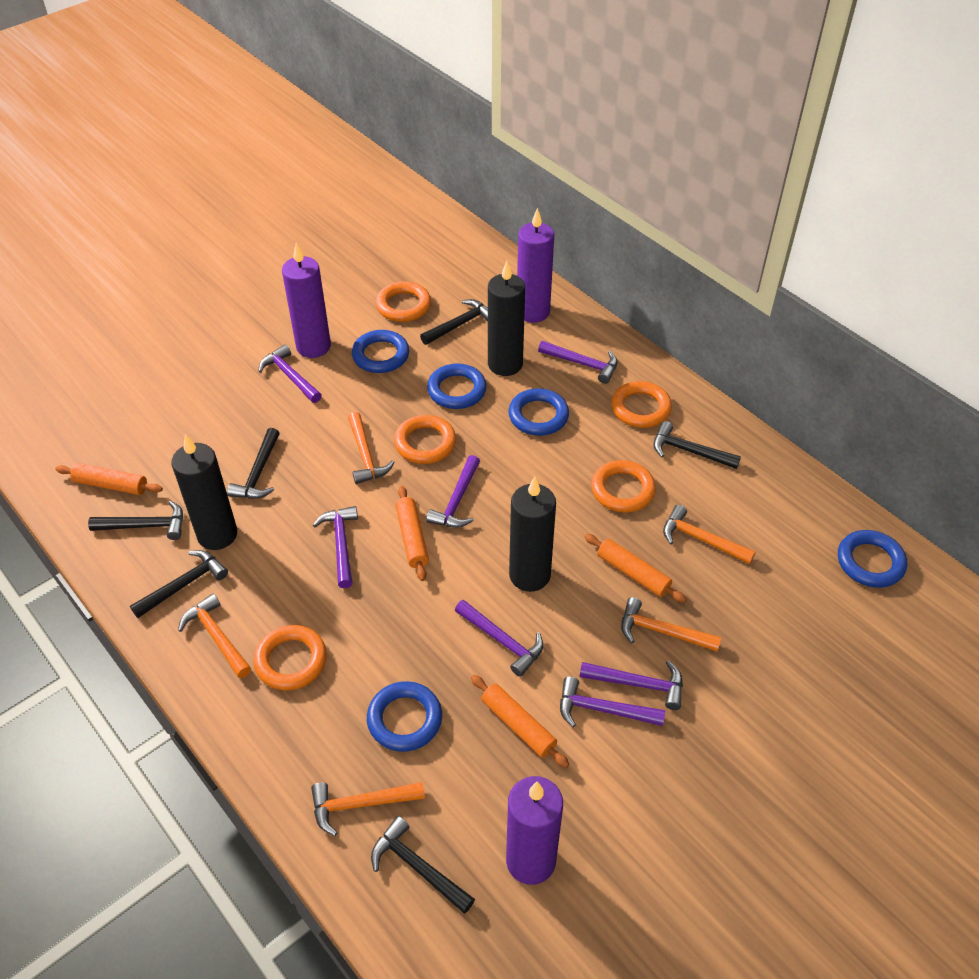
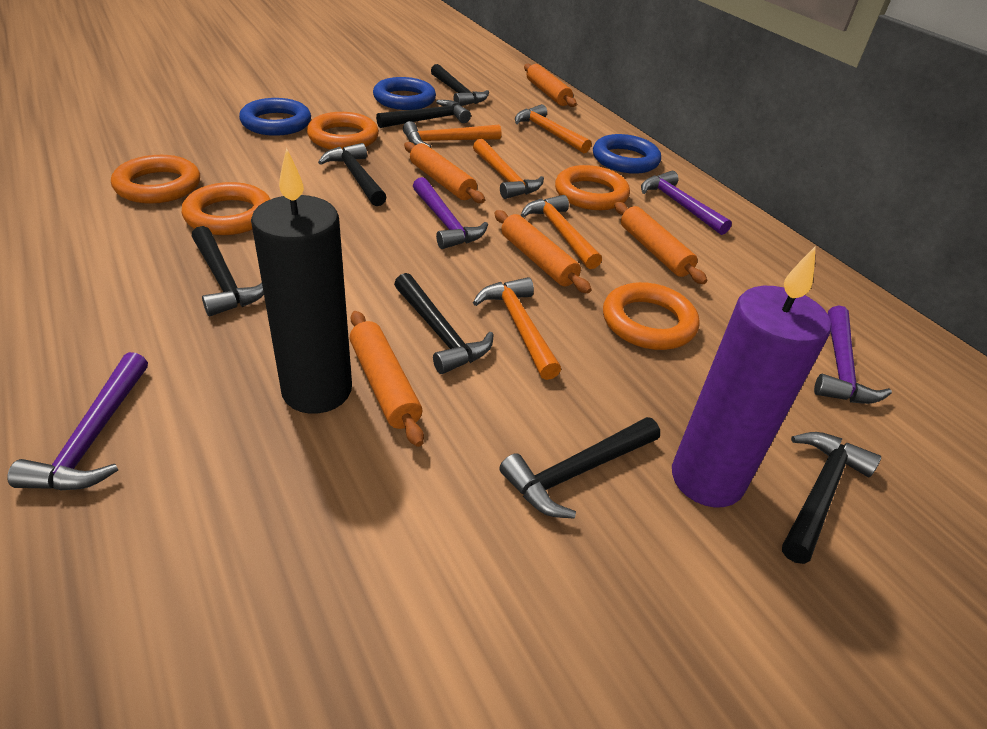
black candle: 3 -> 1
black hammer: 6 -> 7
blue ring: 5 -> 3
orange rolling pin: 4 -> 5
purple candle: 3 -> 1
purple hammer: 7 -> 4

